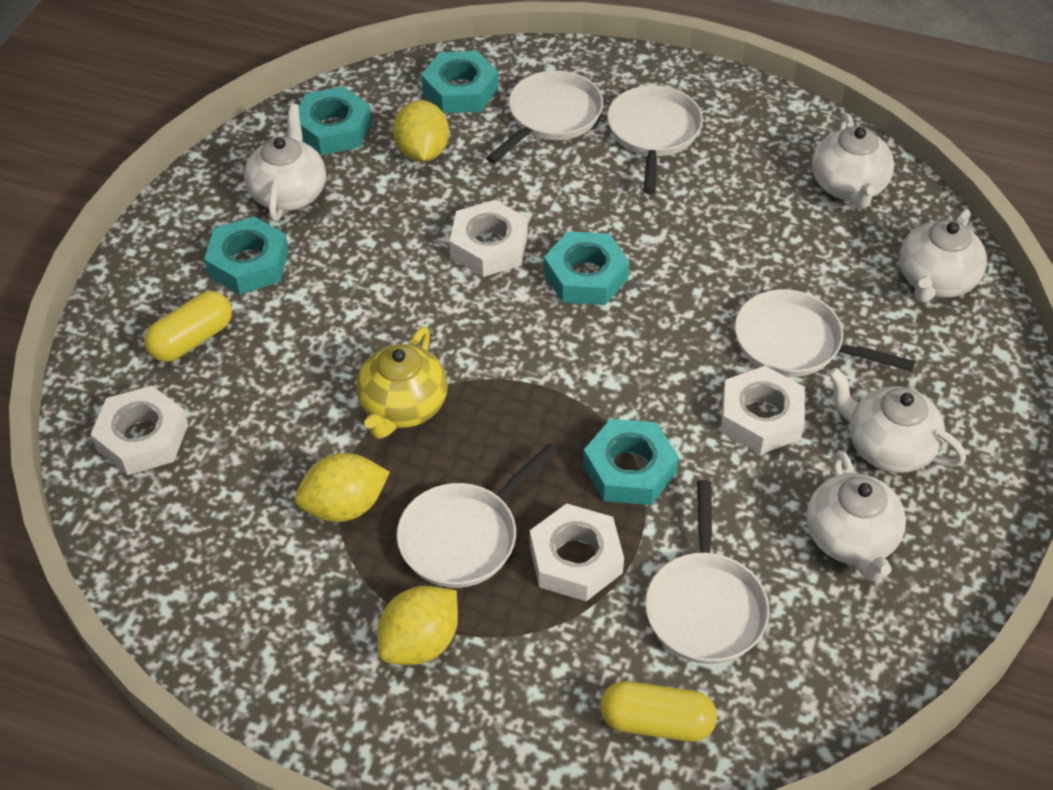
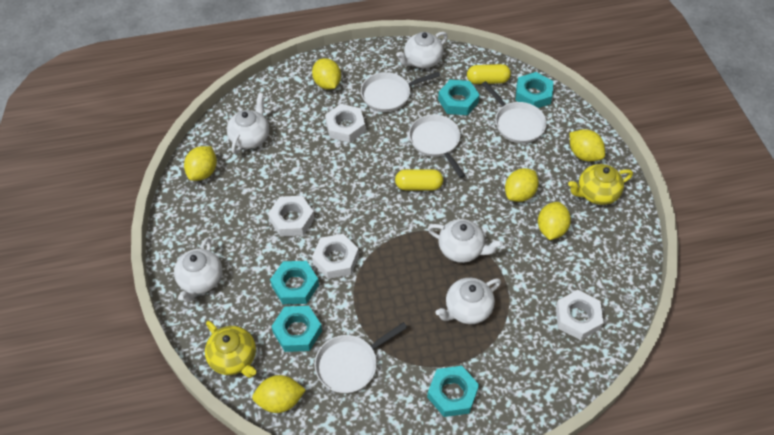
white pan: 5 -> 4
yellow lemon: 3 -> 6
yellow teapot: 1 -> 2

